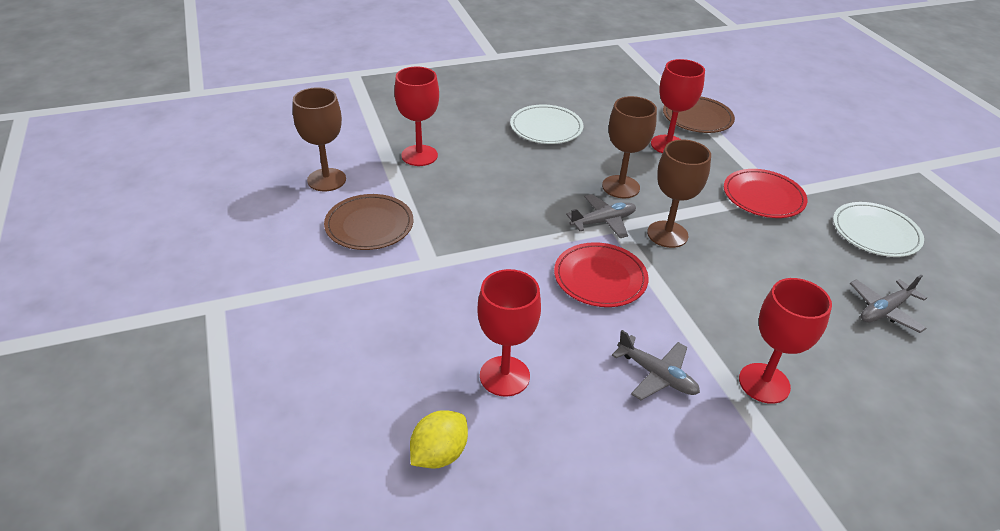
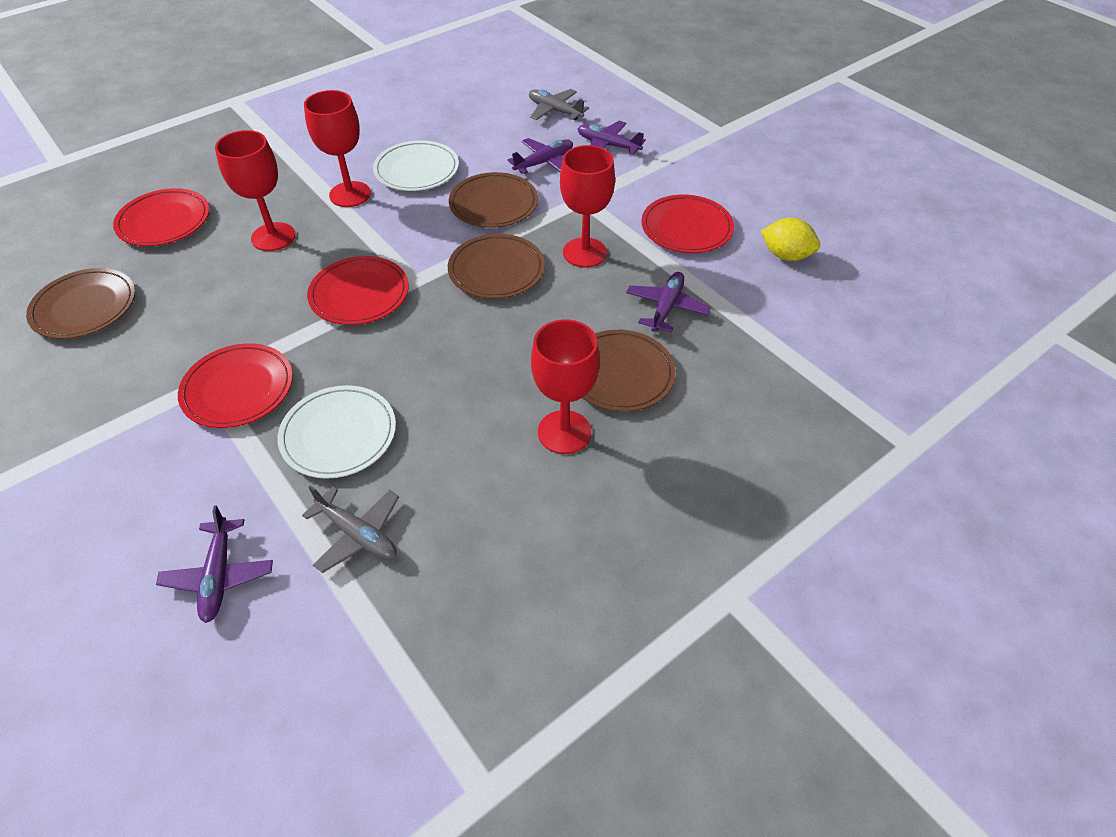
brown goblet: 3 -> 0
brown plate: 2 -> 4
grey plane: 3 -> 2
purple plane: 0 -> 4
red plate: 2 -> 4

